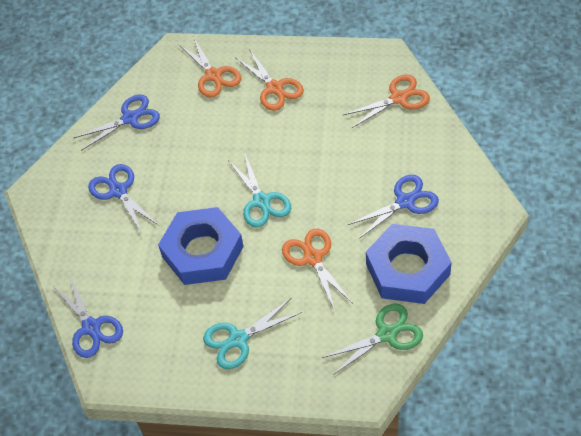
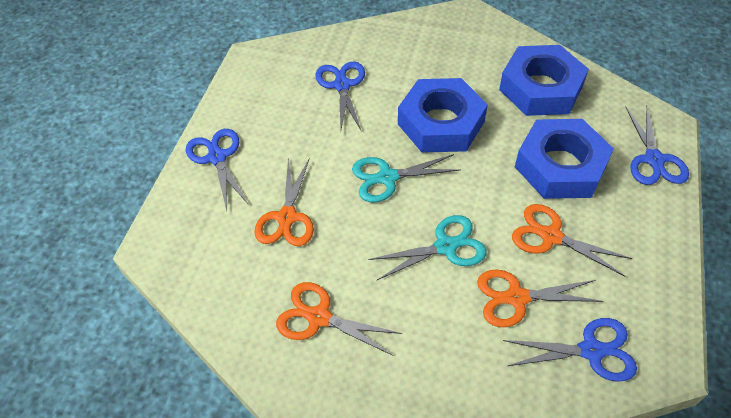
blue nut: 2 -> 3
green scissors: 1 -> 0

